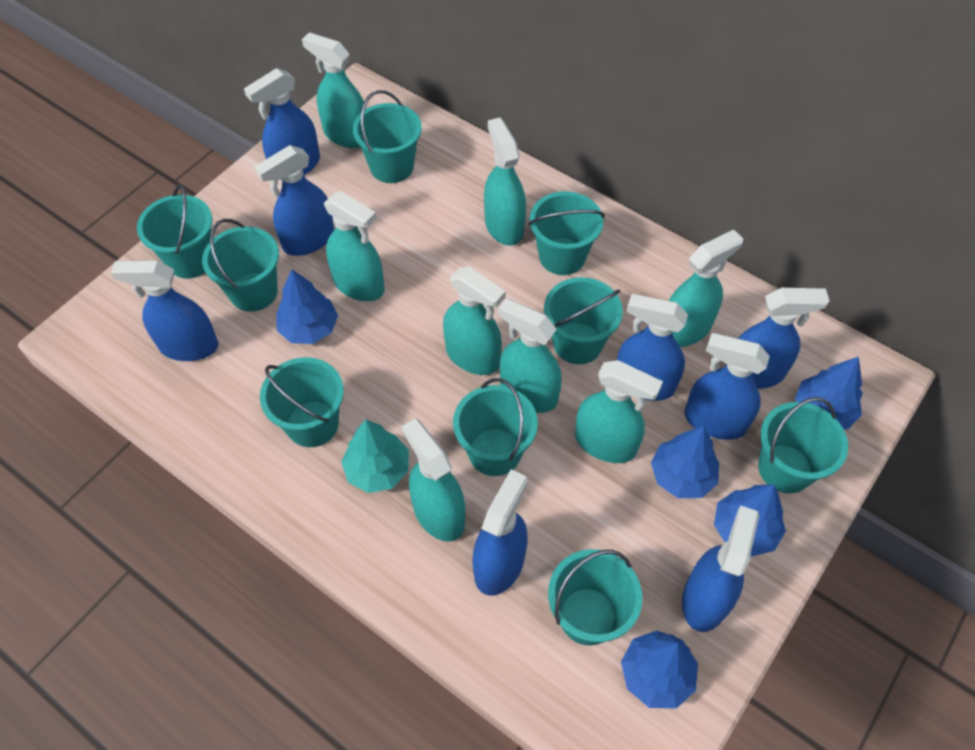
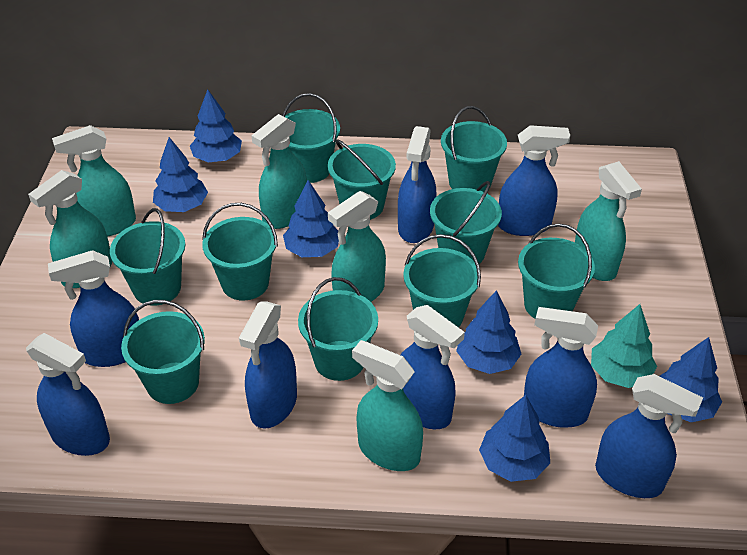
blue tree: 5 -> 6
turquoise bucket: 9 -> 10
turquoise spray bottle: 8 -> 6

